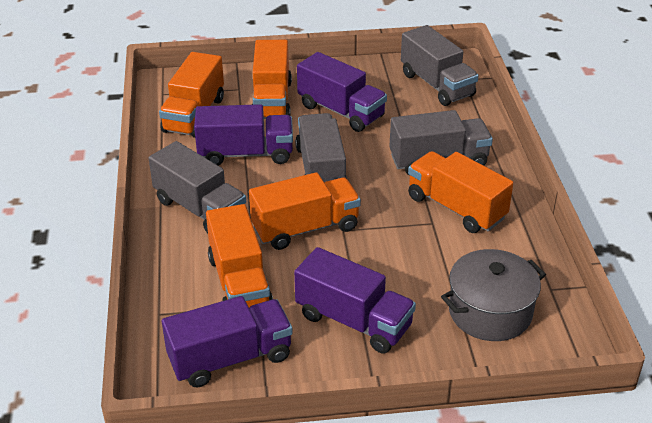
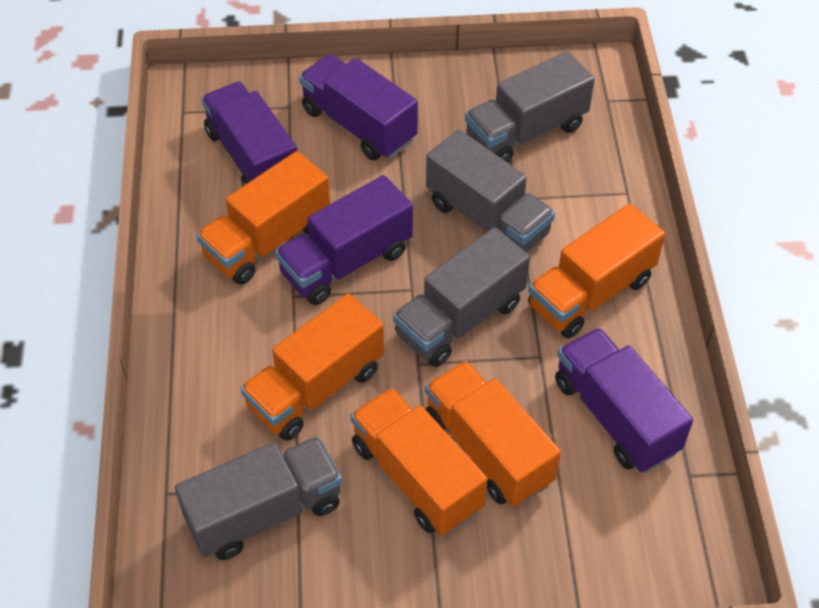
grey pot: 1 -> 0

